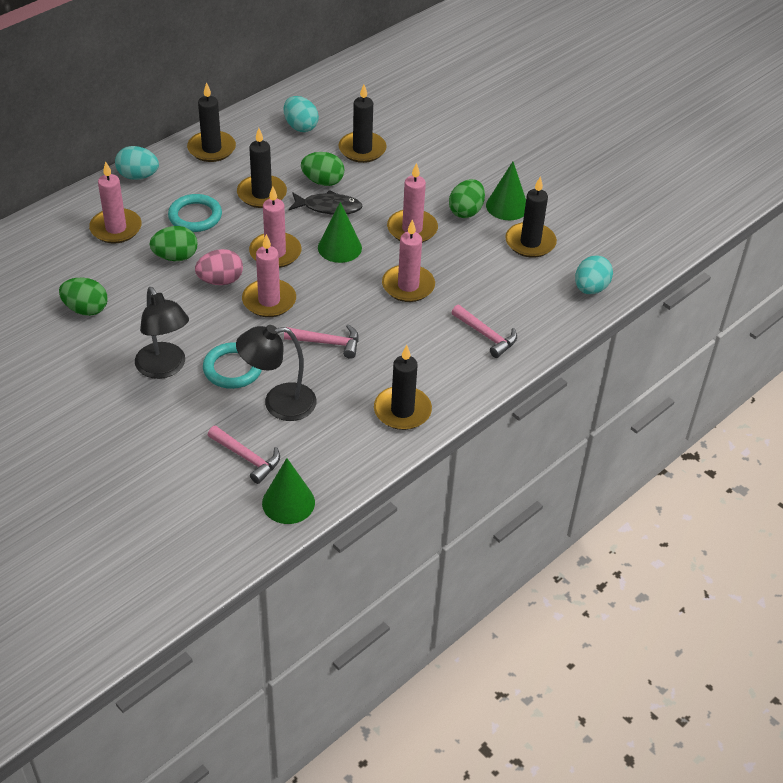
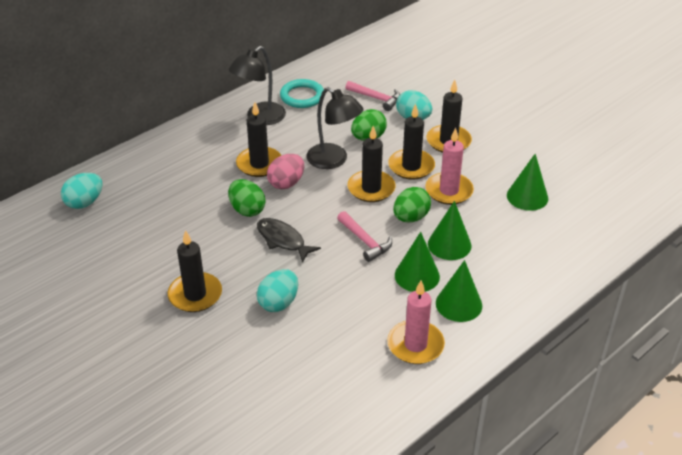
green cone: 3 -> 4
green egg: 4 -> 3
pink candle: 5 -> 2
pink hammer: 3 -> 2
turquoise ring: 2 -> 1

